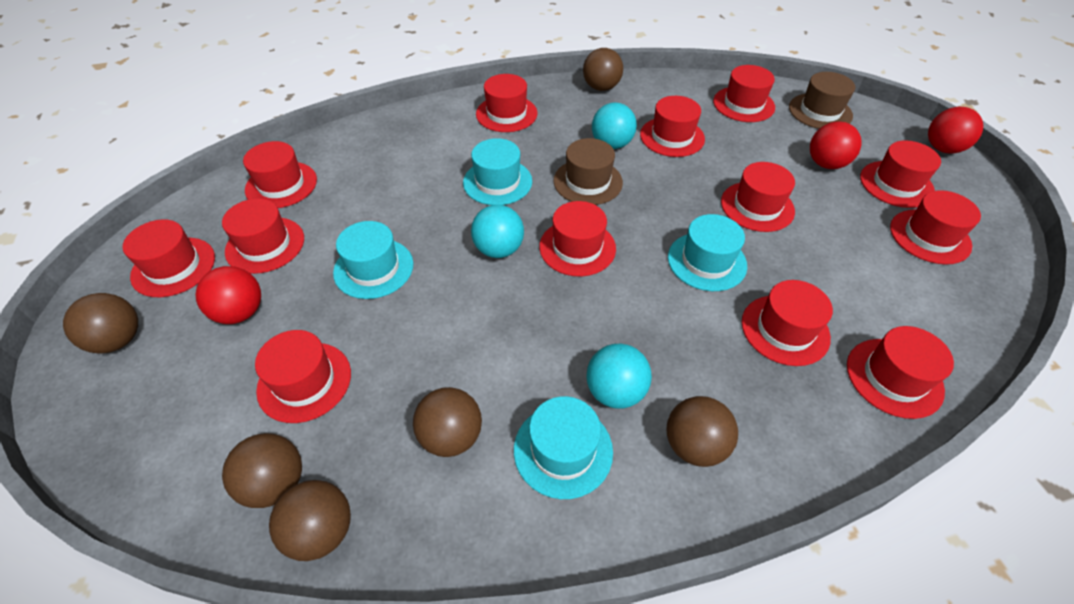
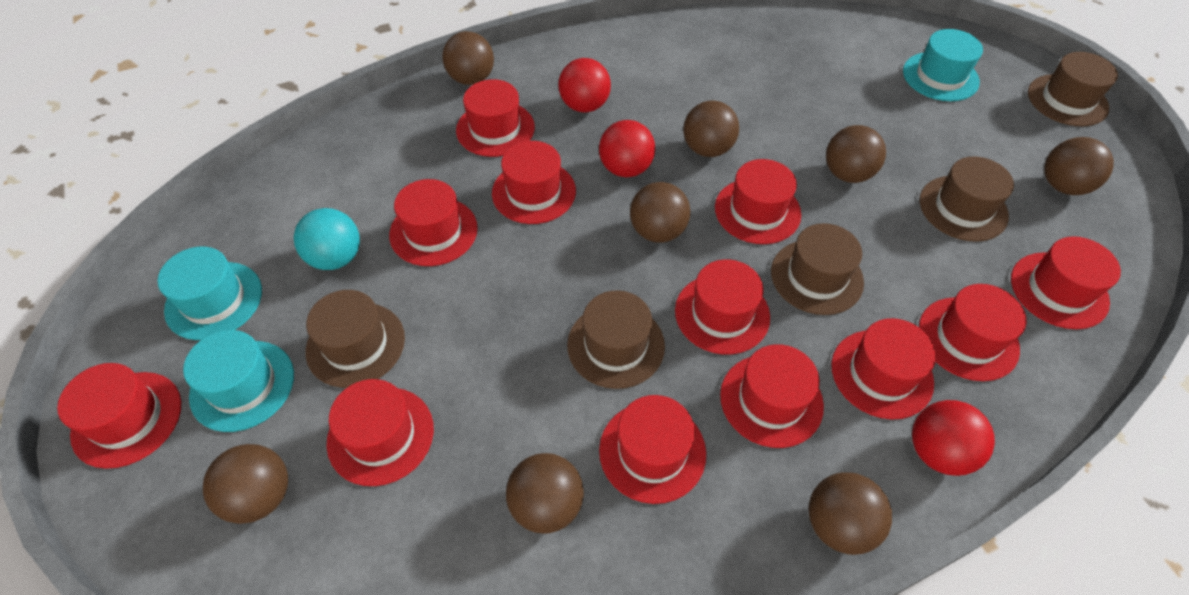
brown ball: 6 -> 8
brown hat: 2 -> 5
red hat: 13 -> 12
turquoise ball: 3 -> 1
turquoise hat: 4 -> 3

